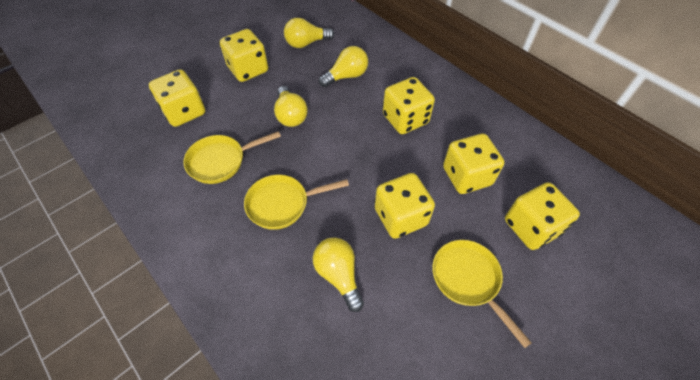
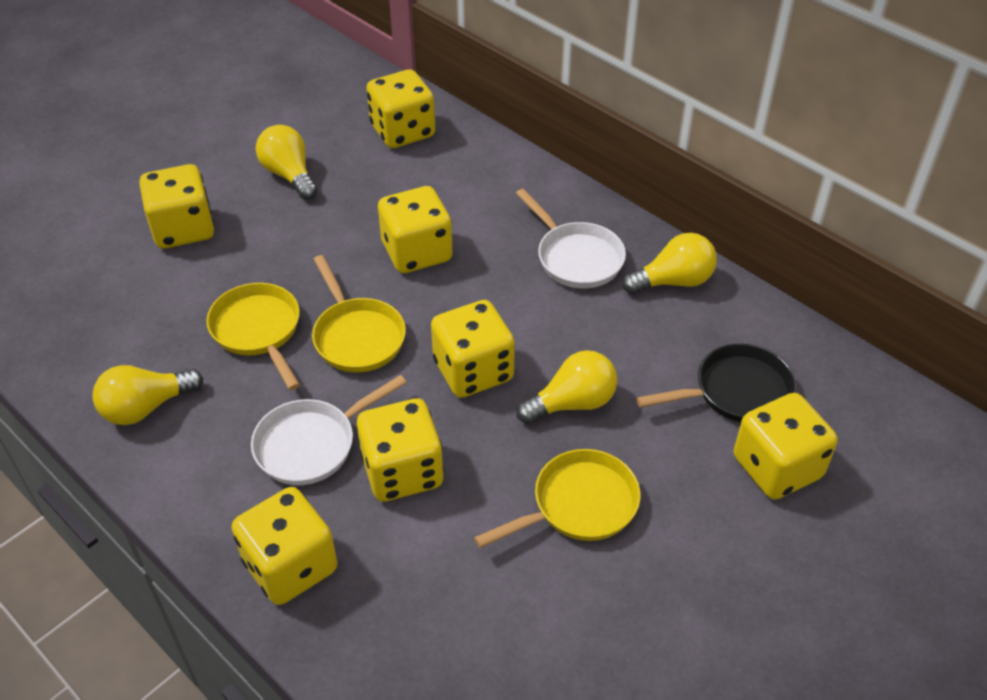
black pan: 0 -> 1
white pan: 0 -> 2
yellow dice: 6 -> 7

